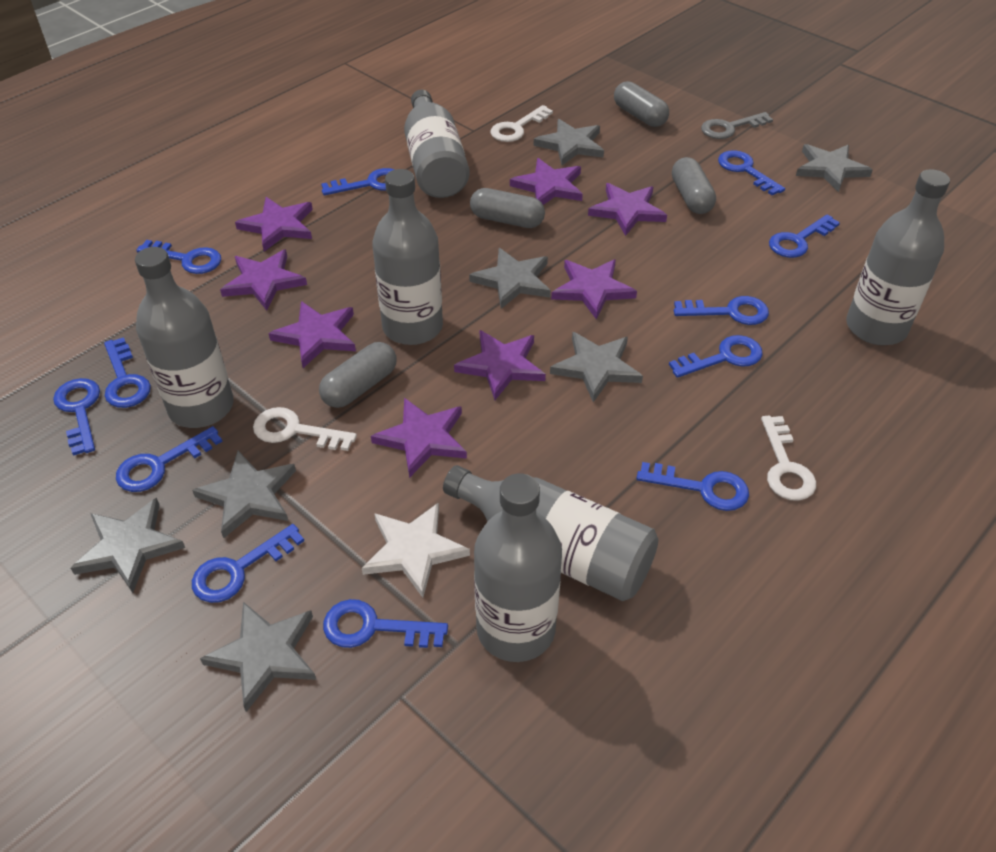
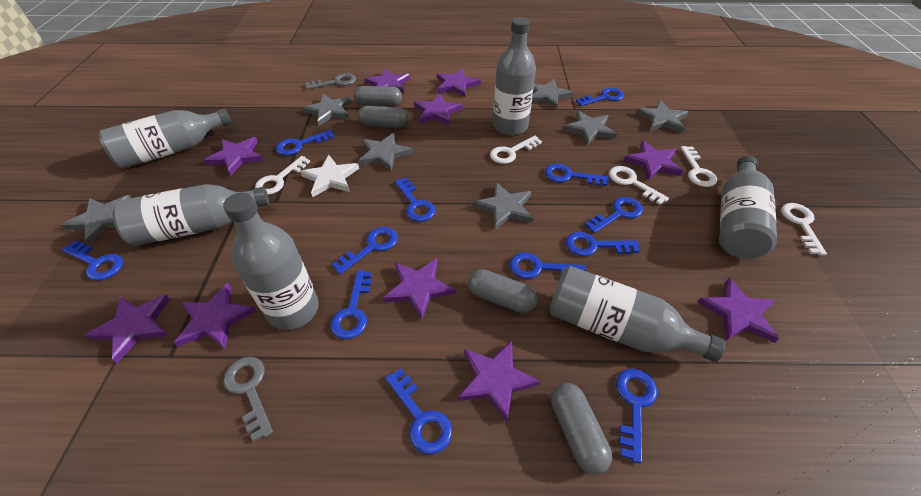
grey key: 1 -> 2
purple star: 8 -> 10
white key: 3 -> 5

